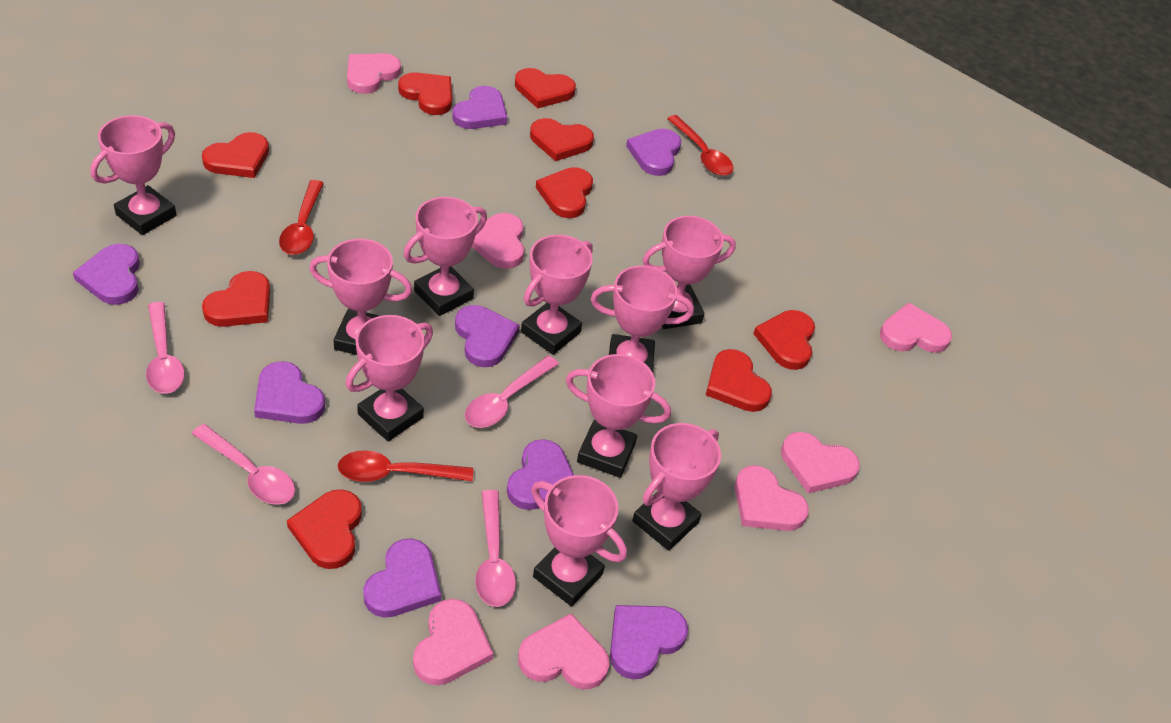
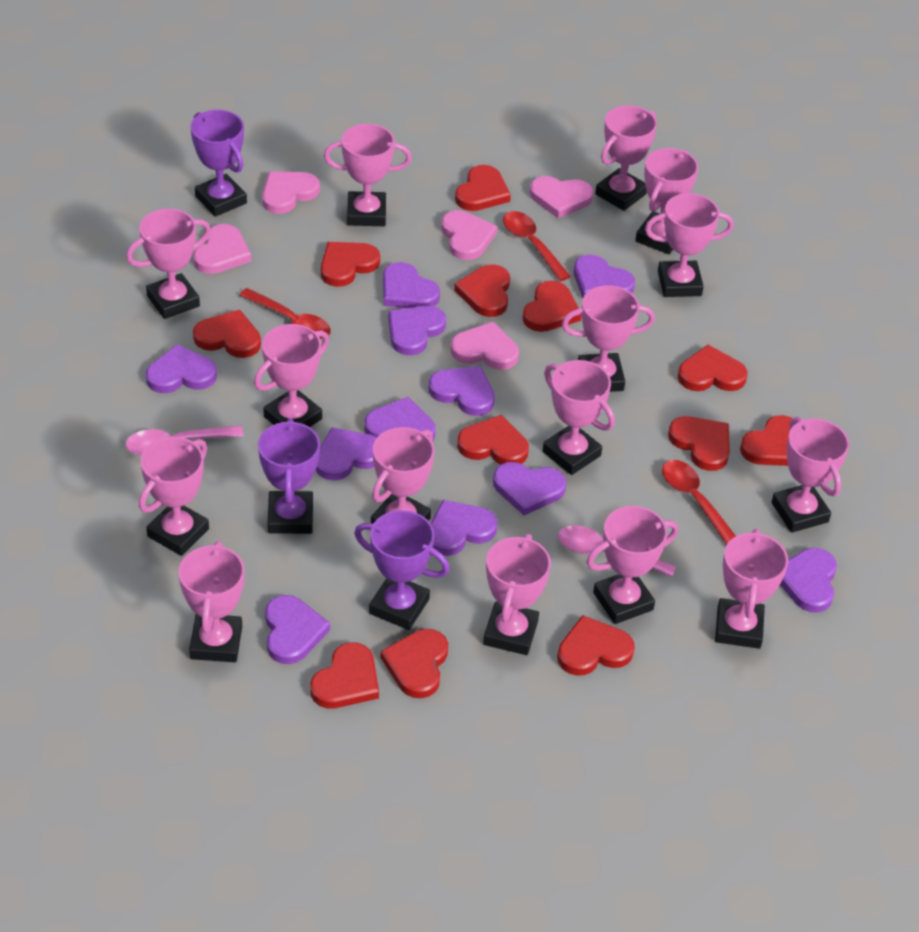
pink heart: 7 -> 5
pink spoon: 4 -> 2
pink trophy: 10 -> 15
purple heart: 8 -> 11
purple trophy: 0 -> 3
red heart: 9 -> 12

